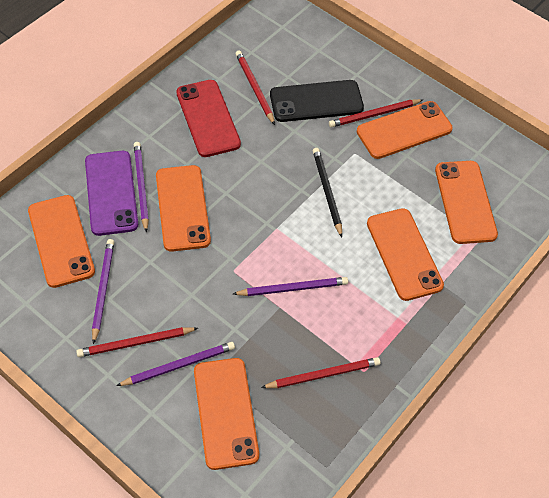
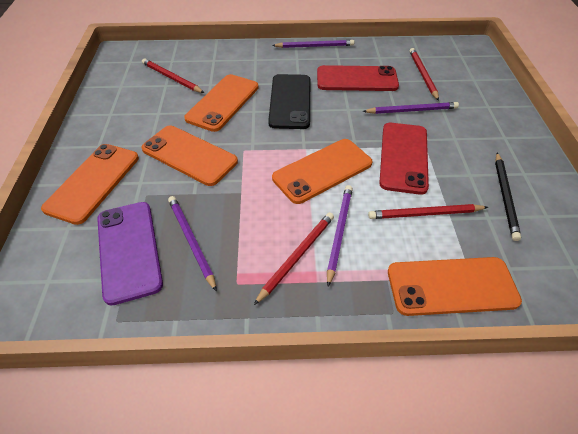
orange phone: 6 -> 5
red phone: 1 -> 2

